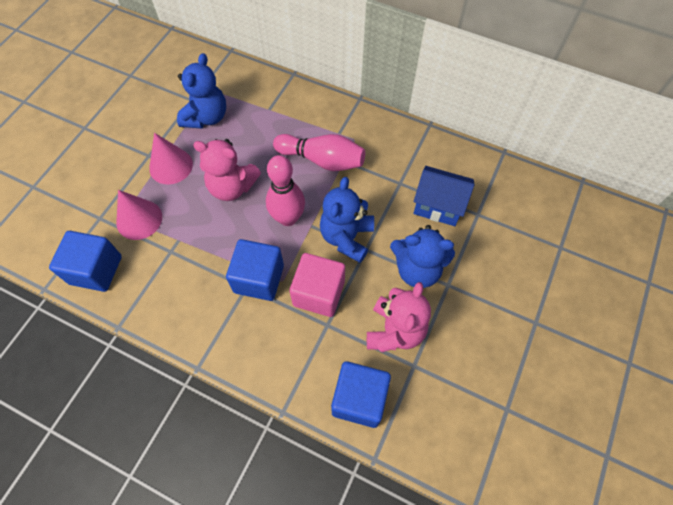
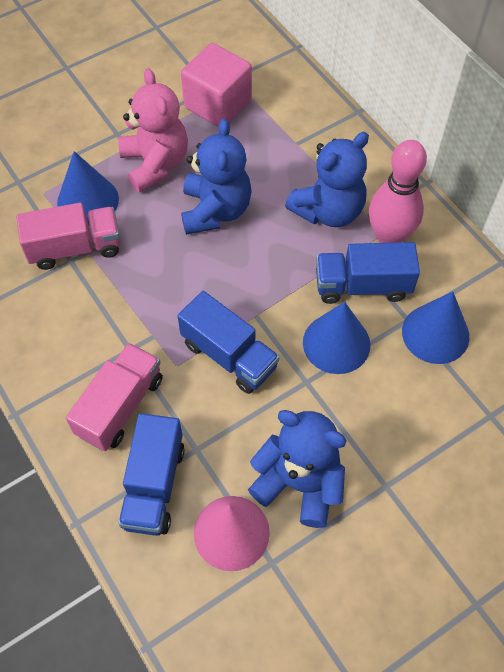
blue cone: 0 -> 3
blue cube: 3 -> 0
blue house: 1 -> 0
blue truck: 0 -> 3
pink bowling pin: 2 -> 1
pink cone: 2 -> 1
pink teddy bear: 2 -> 1
pink truck: 0 -> 2

